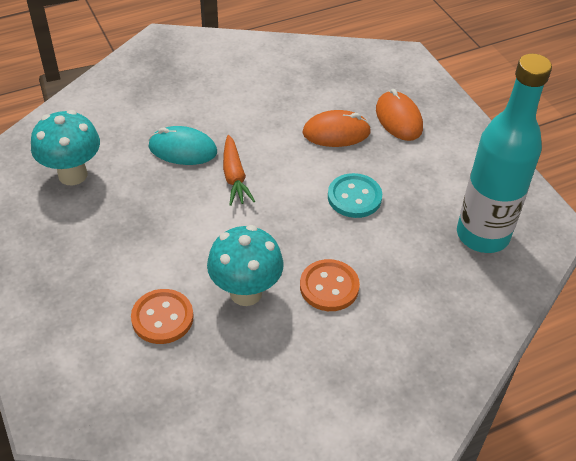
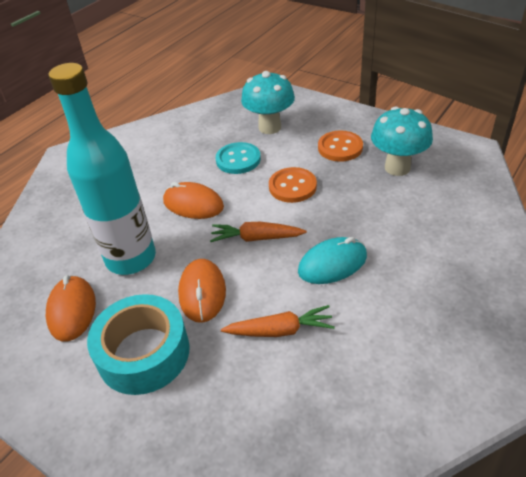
orange carrot: 1 -> 2
orange mouse: 2 -> 3
turquoise tape: 0 -> 1

